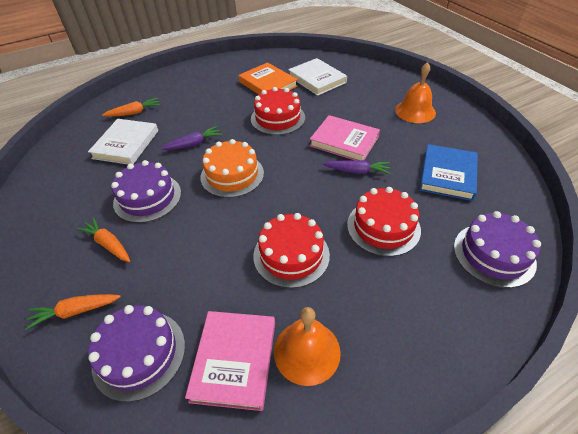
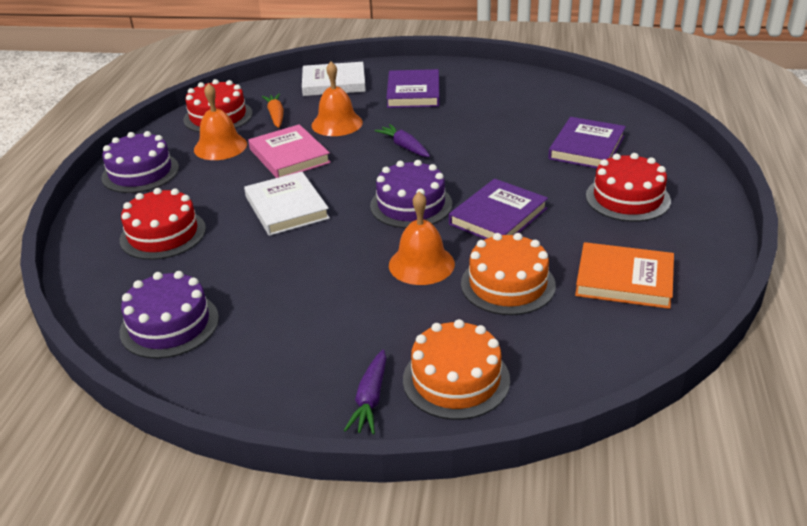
blue book: 1 -> 0
orange bell: 2 -> 3
orange cake: 1 -> 2
orange carrot: 3 -> 1
pink book: 2 -> 1
purple book: 0 -> 3

